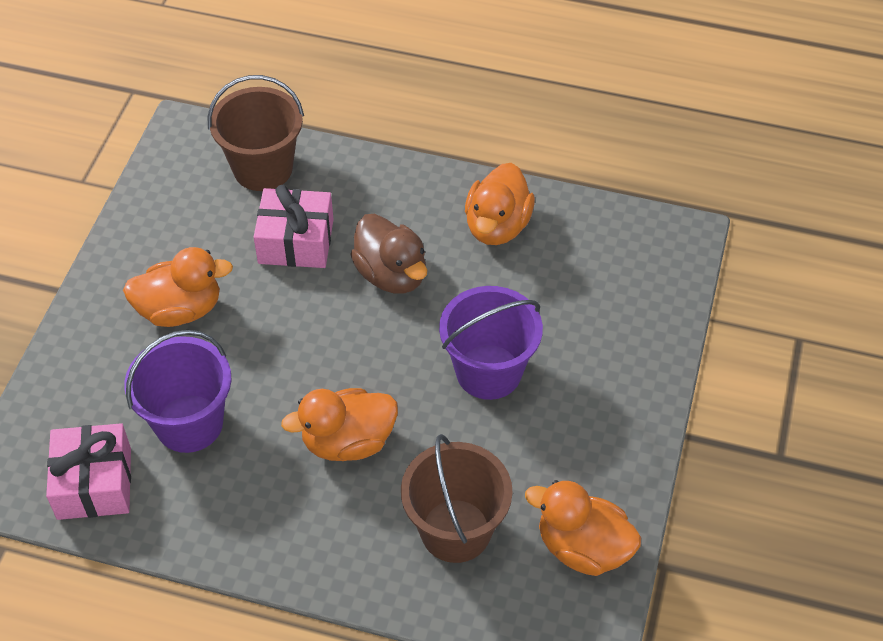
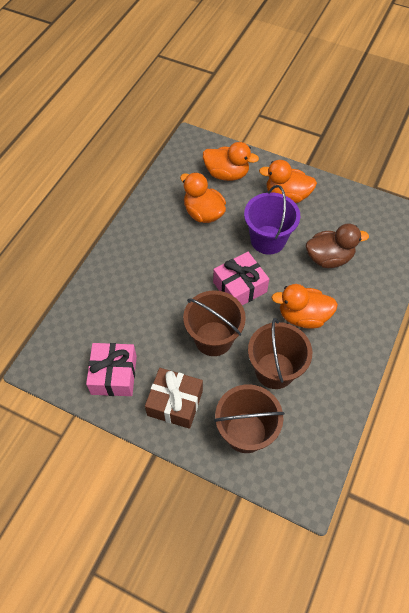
brown bucket: 2 -> 3
brown gift: 0 -> 1
purple bucket: 2 -> 1

